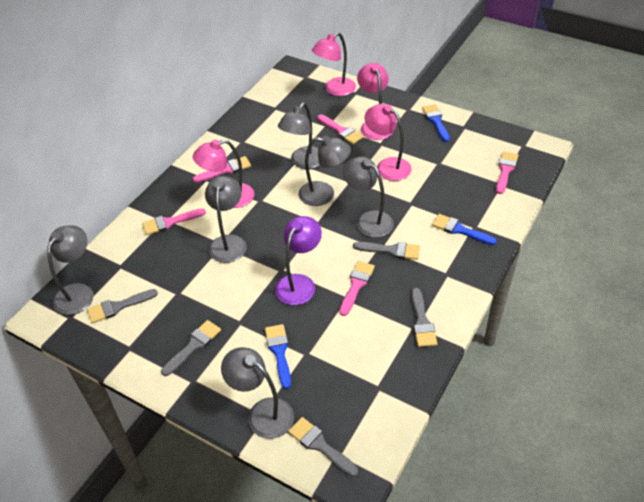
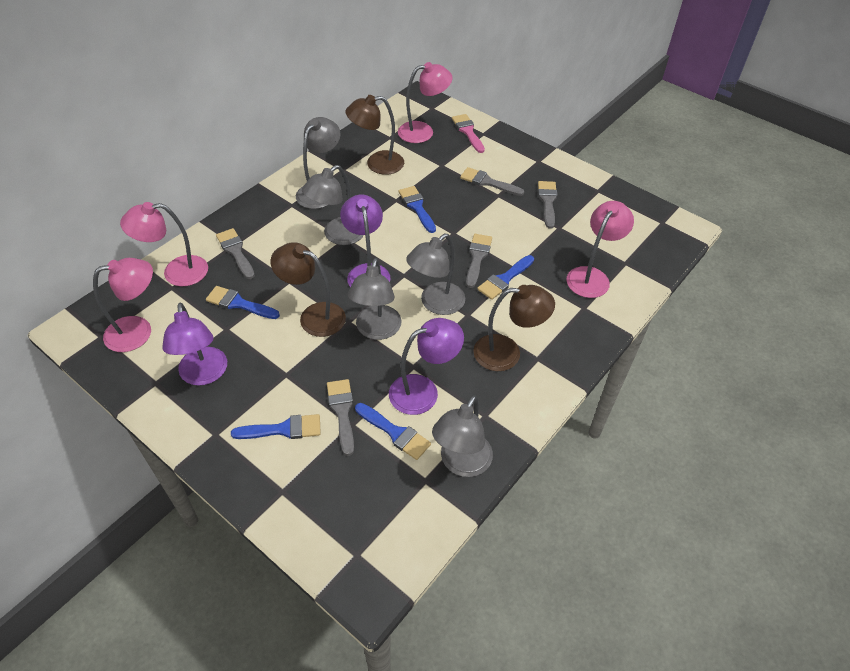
blue brush: 3 -> 5
brown lamp: 0 -> 3
grey lamp: 6 -> 5
pink brush: 5 -> 1
purple lamp: 1 -> 3

